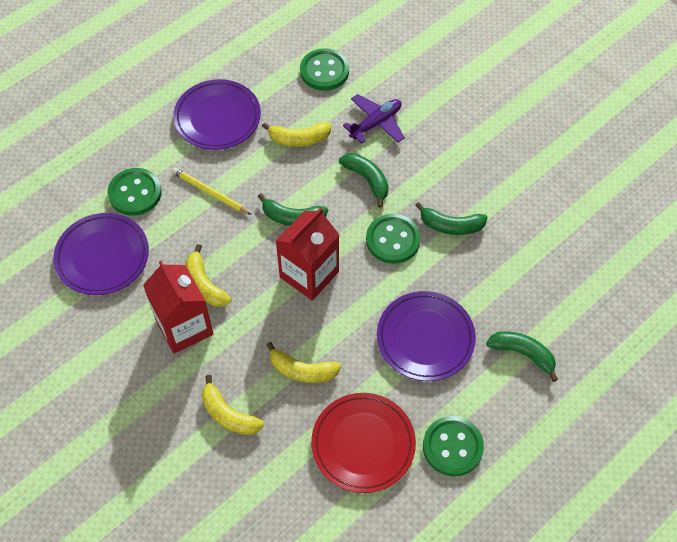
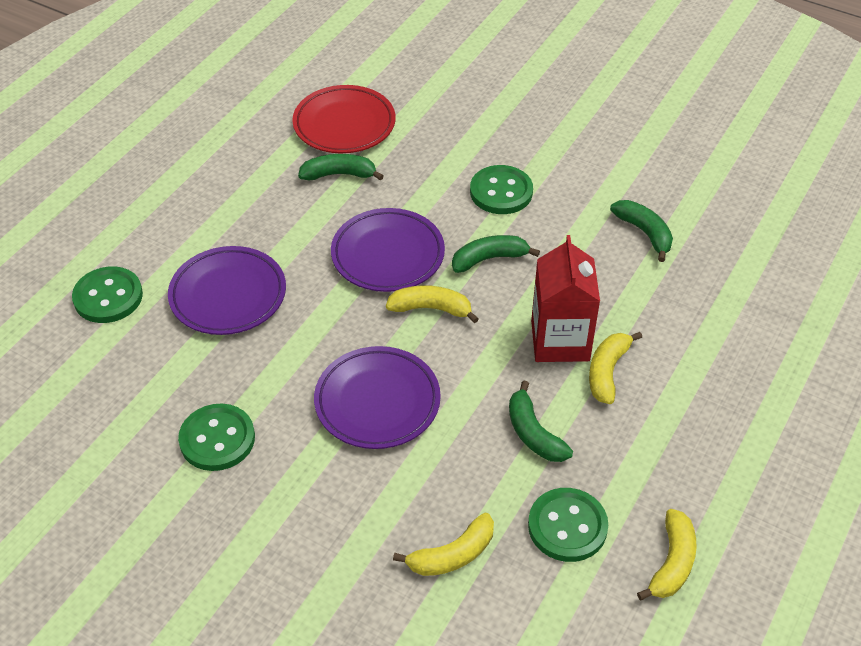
purple plane: 1 -> 0
red carton: 2 -> 1
yellow pencil: 1 -> 0

